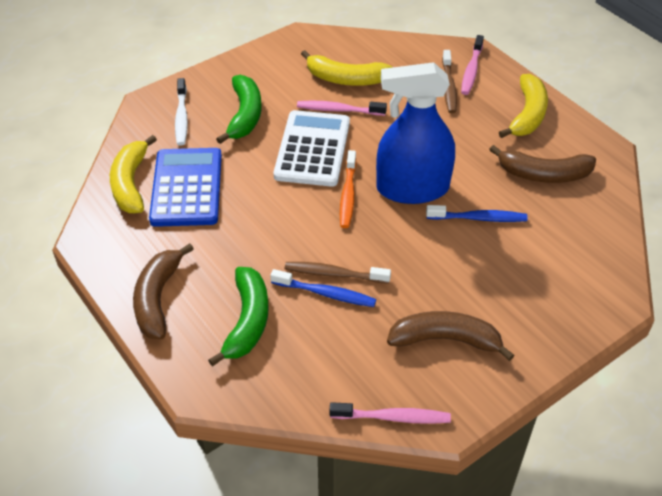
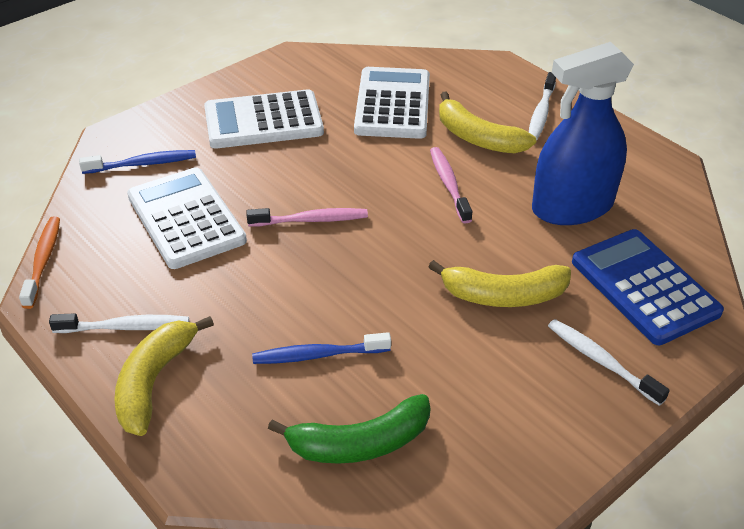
brown banana: 3 -> 0
brown toothbrush: 2 -> 0
green banana: 2 -> 1
pink toothbrush: 3 -> 2
white calculator: 1 -> 3
white toothbrush: 1 -> 3

